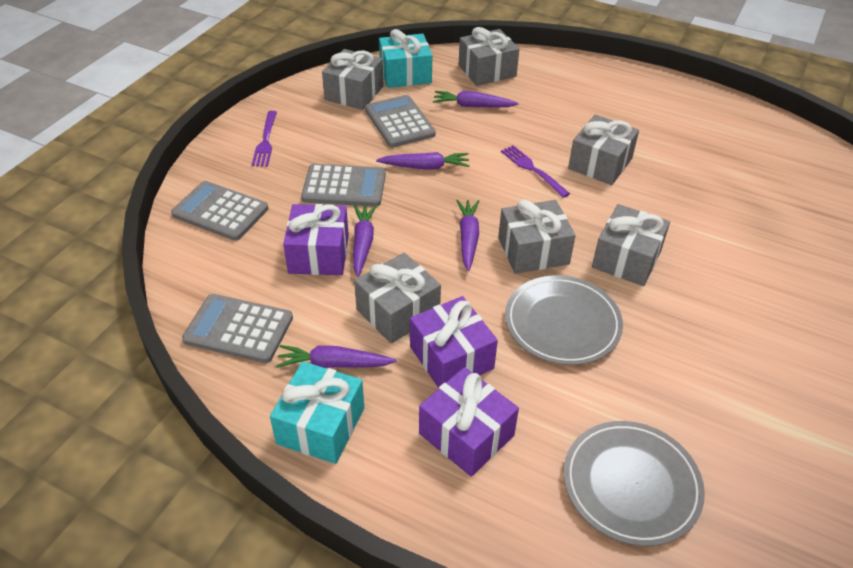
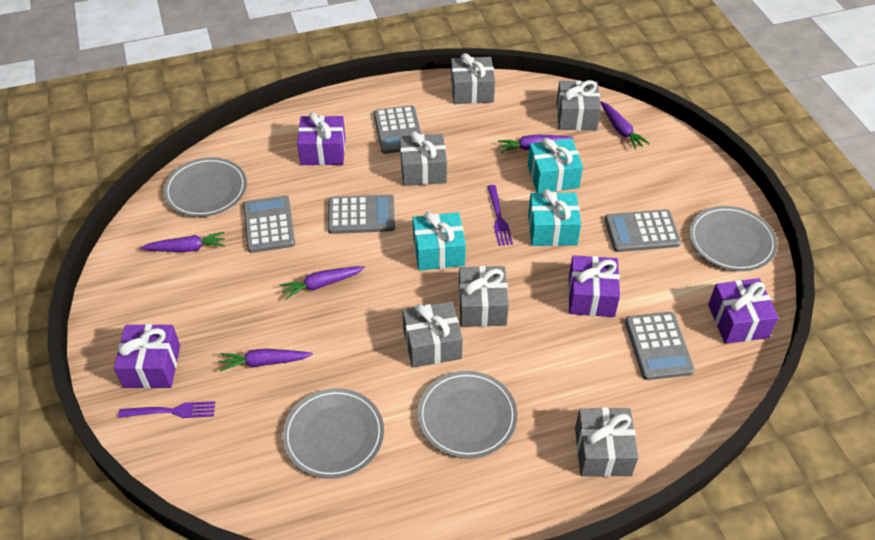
grey calculator: 4 -> 5
grey plate: 2 -> 4
purple gift: 3 -> 4
turquoise gift: 2 -> 3

